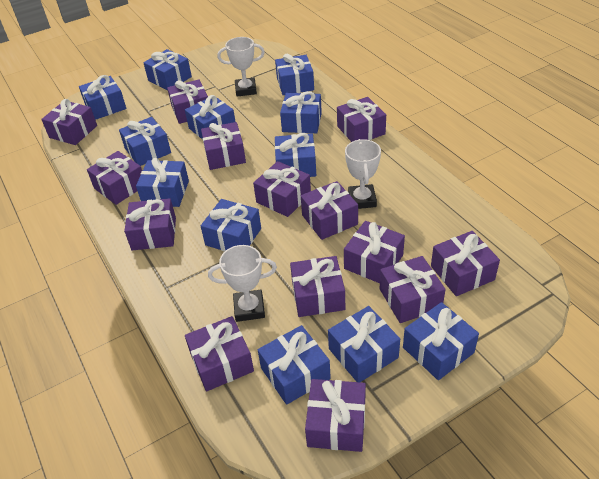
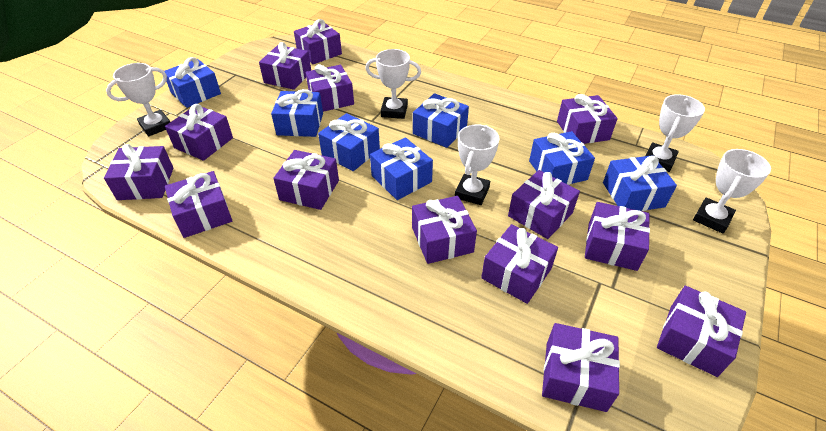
blue gift: 12 -> 7
white trophy: 3 -> 5

